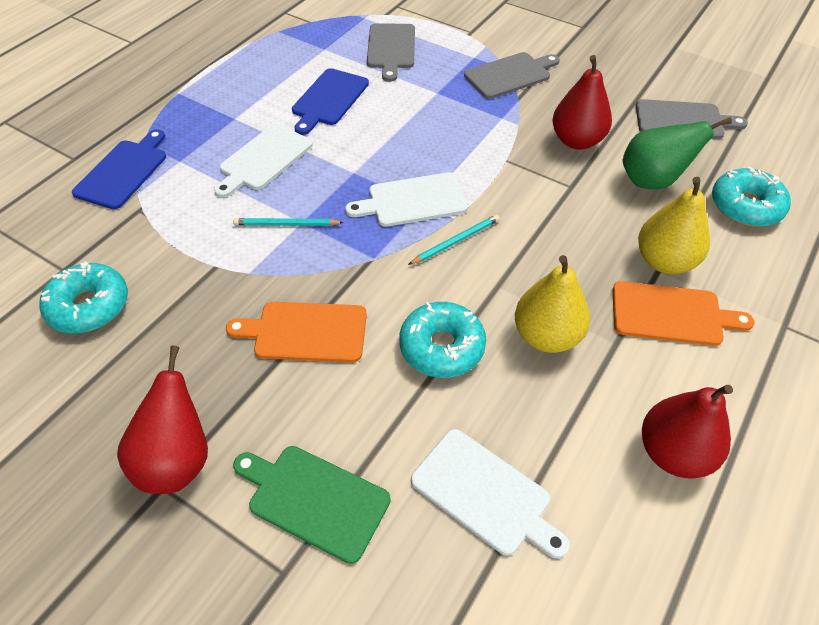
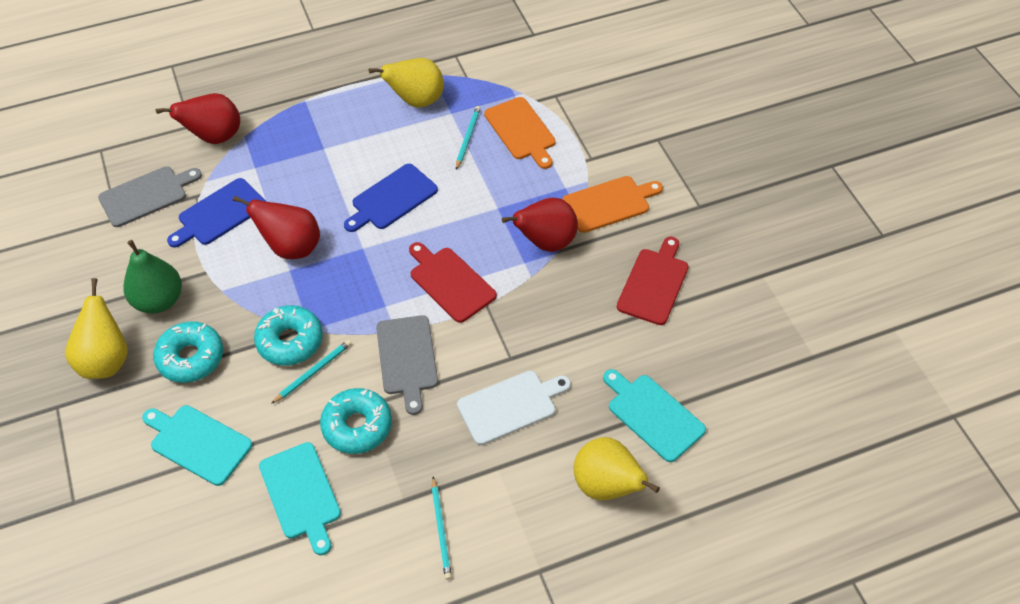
green cutting board: 1 -> 0
grey cutting board: 3 -> 2
red cutting board: 0 -> 2
turquoise cutting board: 0 -> 3
turquoise pencil: 2 -> 3
white cutting board: 3 -> 1
yellow pear: 2 -> 3

